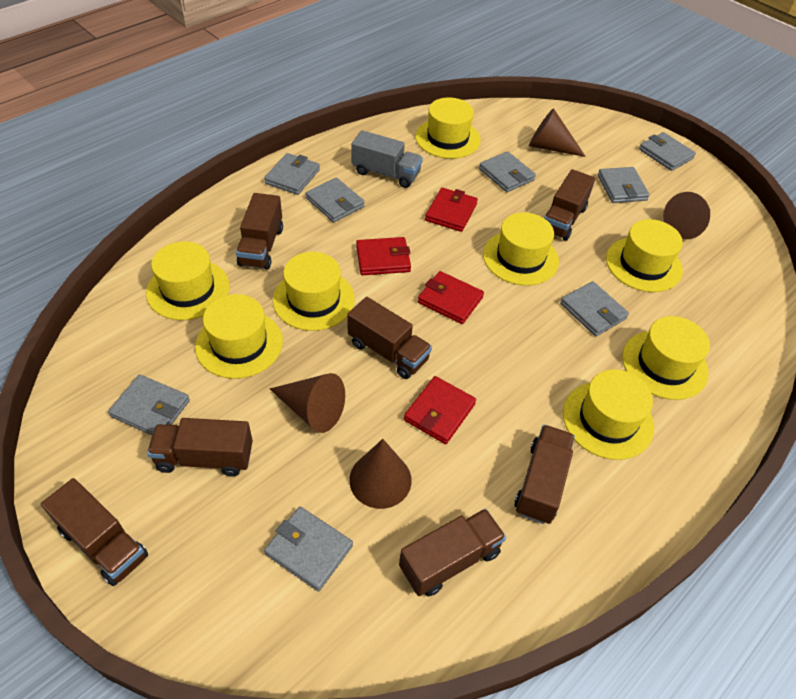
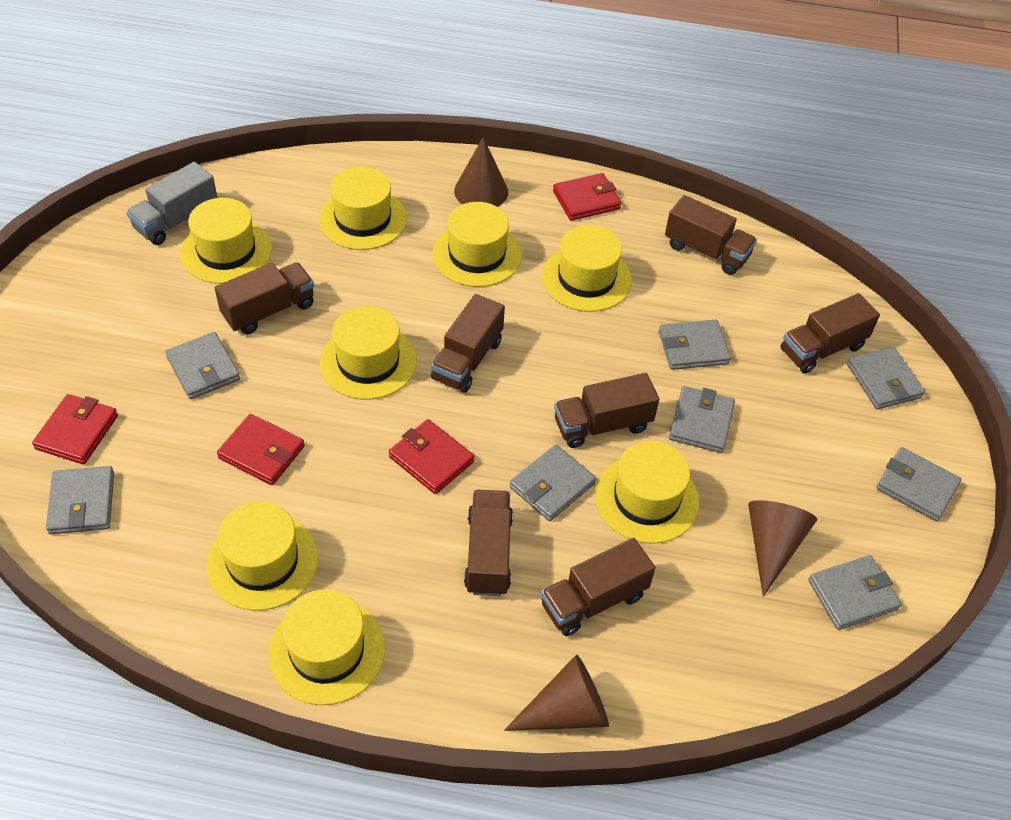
brown cone: 4 -> 3

